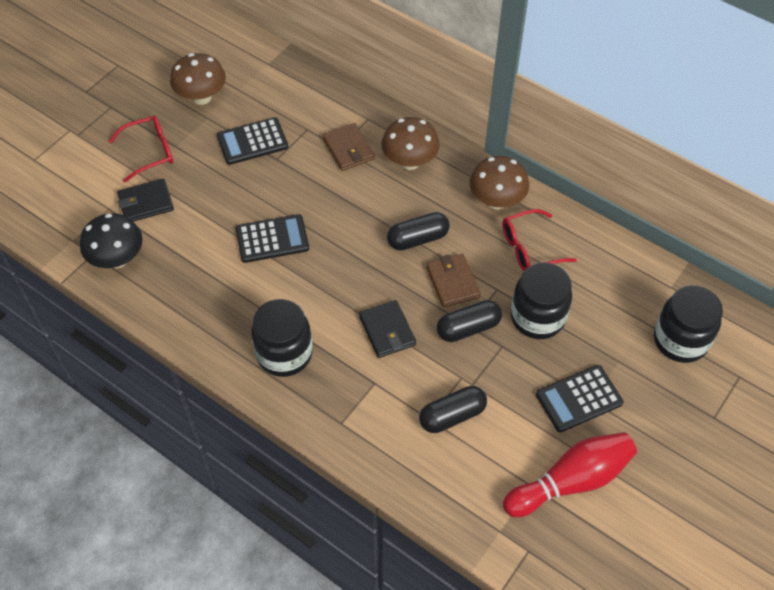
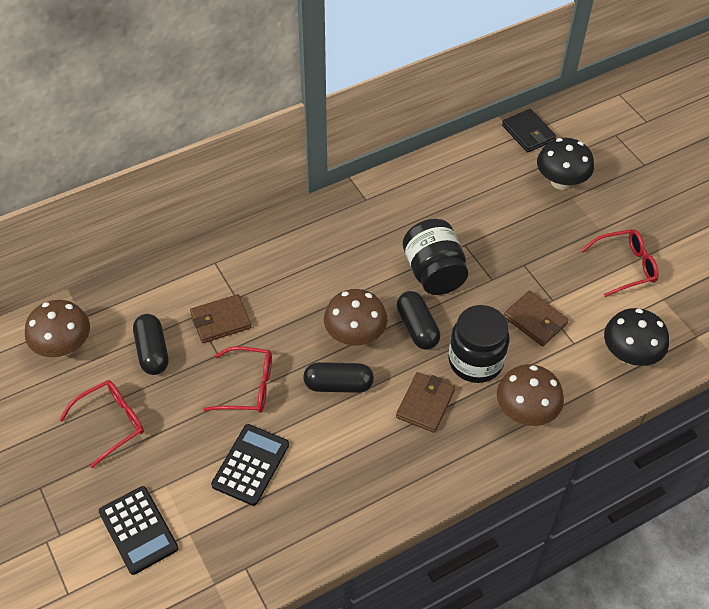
black calculator: 3 -> 2
black jar: 3 -> 2
black mushroom: 1 -> 2
black wallet: 2 -> 1
brown wallet: 2 -> 3
red bowling pin: 1 -> 0
red glasses: 2 -> 3

